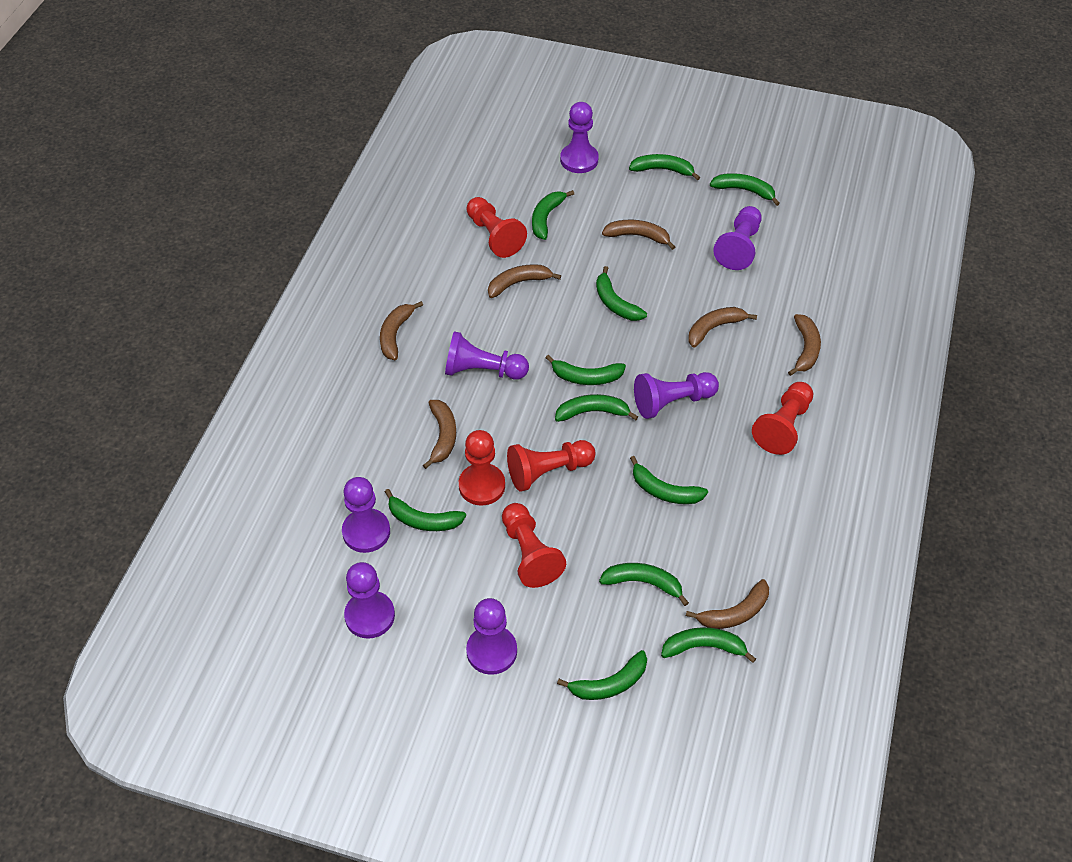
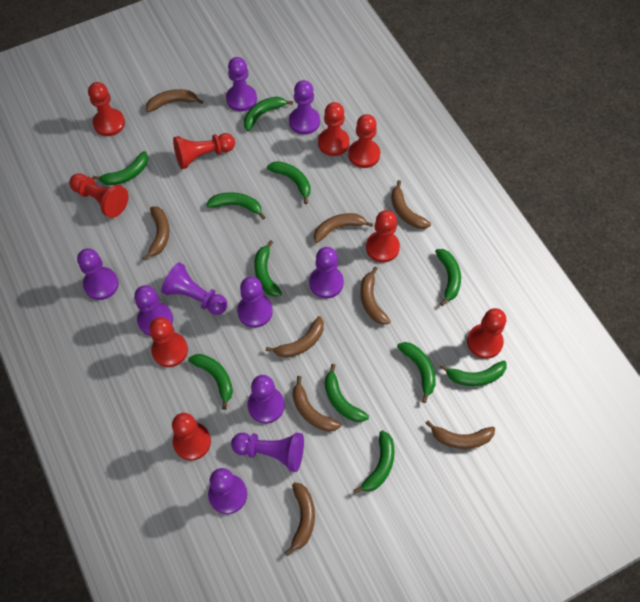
brown banana: 7 -> 9
purple pawn: 7 -> 10
red pawn: 5 -> 9

